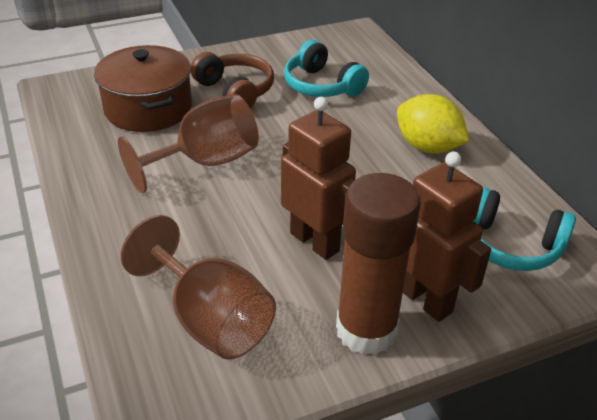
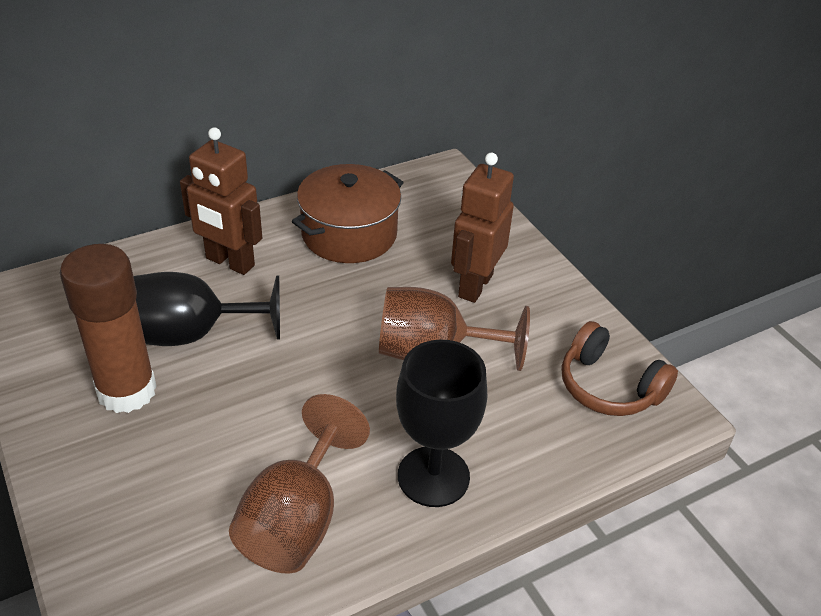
black goblet: 0 -> 2
turquoise headphones: 2 -> 0
yellow lemon: 1 -> 0

